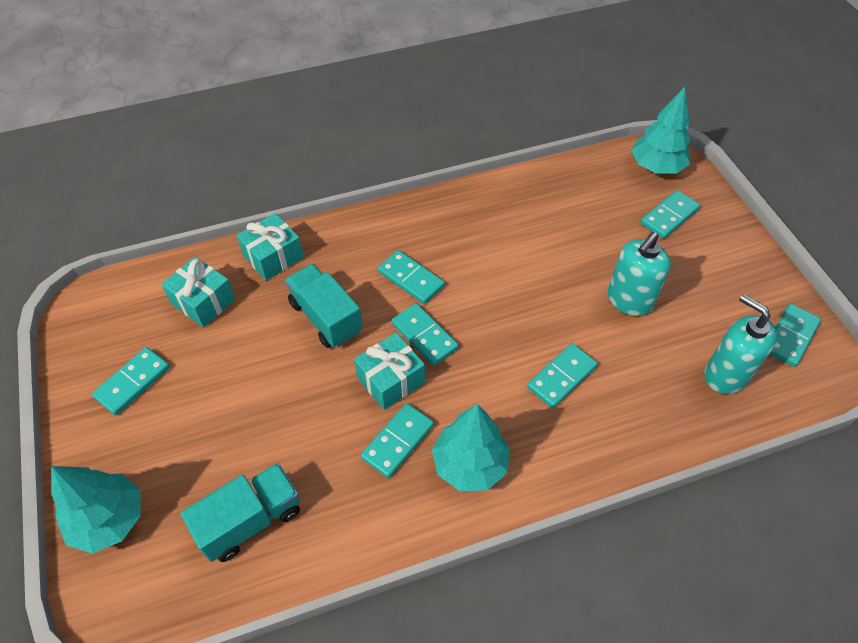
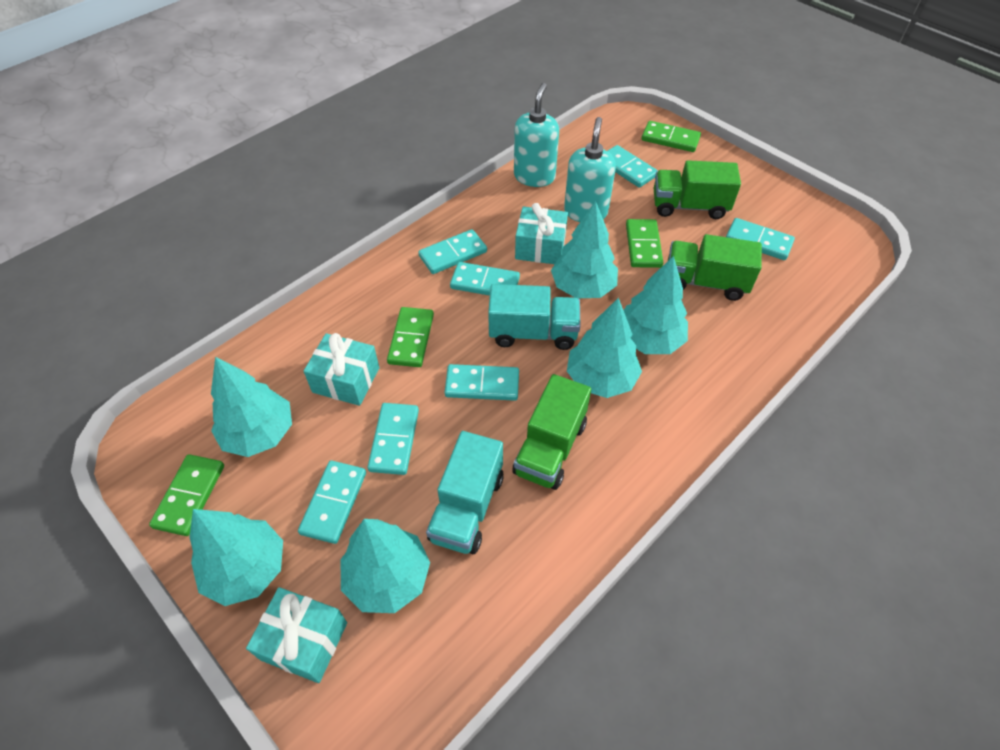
green domino: 0 -> 4
green truck: 0 -> 3
turquoise tree: 3 -> 6

